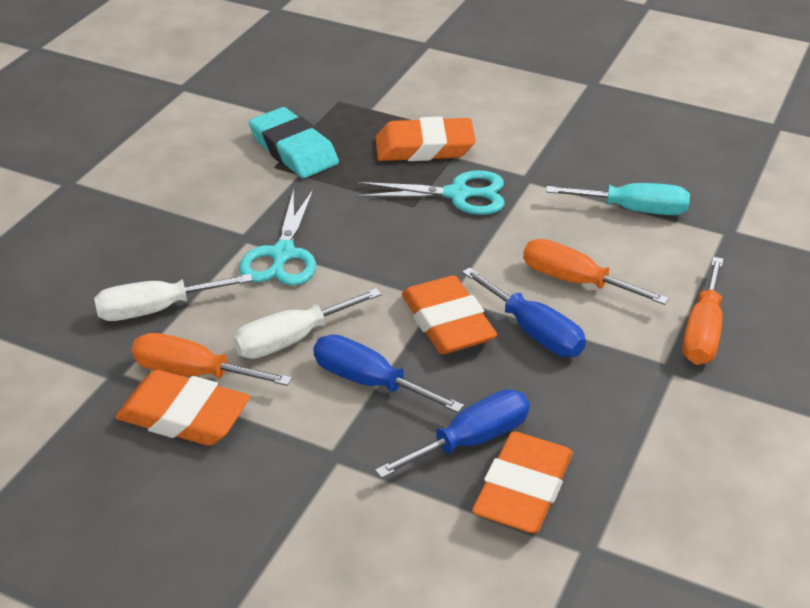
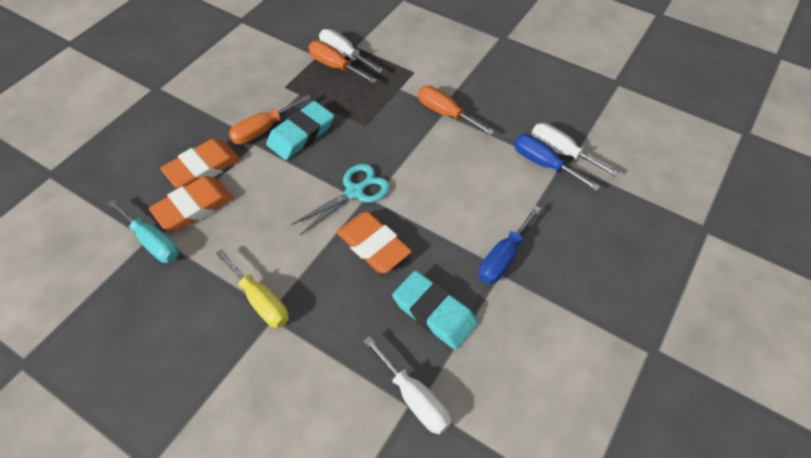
blue screwdriver: 3 -> 2
orange eraser: 4 -> 3
turquoise eraser: 1 -> 2
turquoise scissors: 2 -> 1
white screwdriver: 2 -> 3
yellow screwdriver: 0 -> 1

